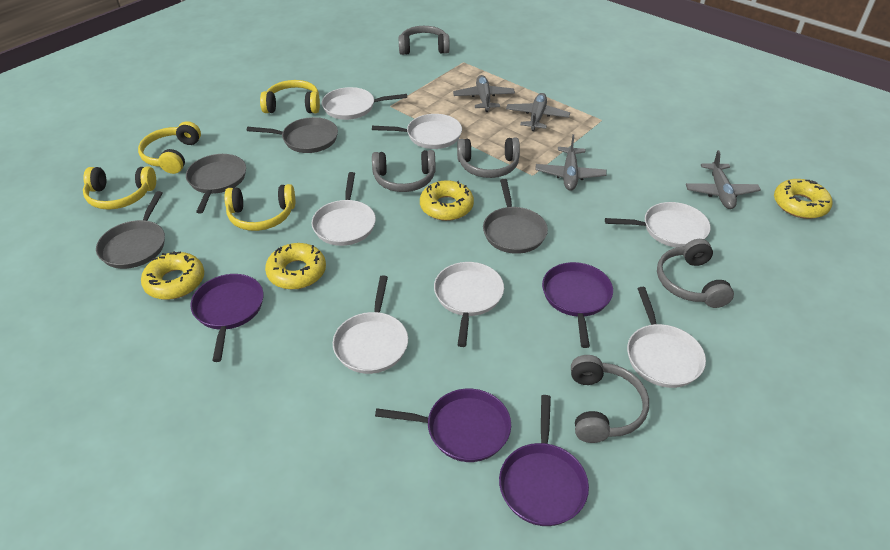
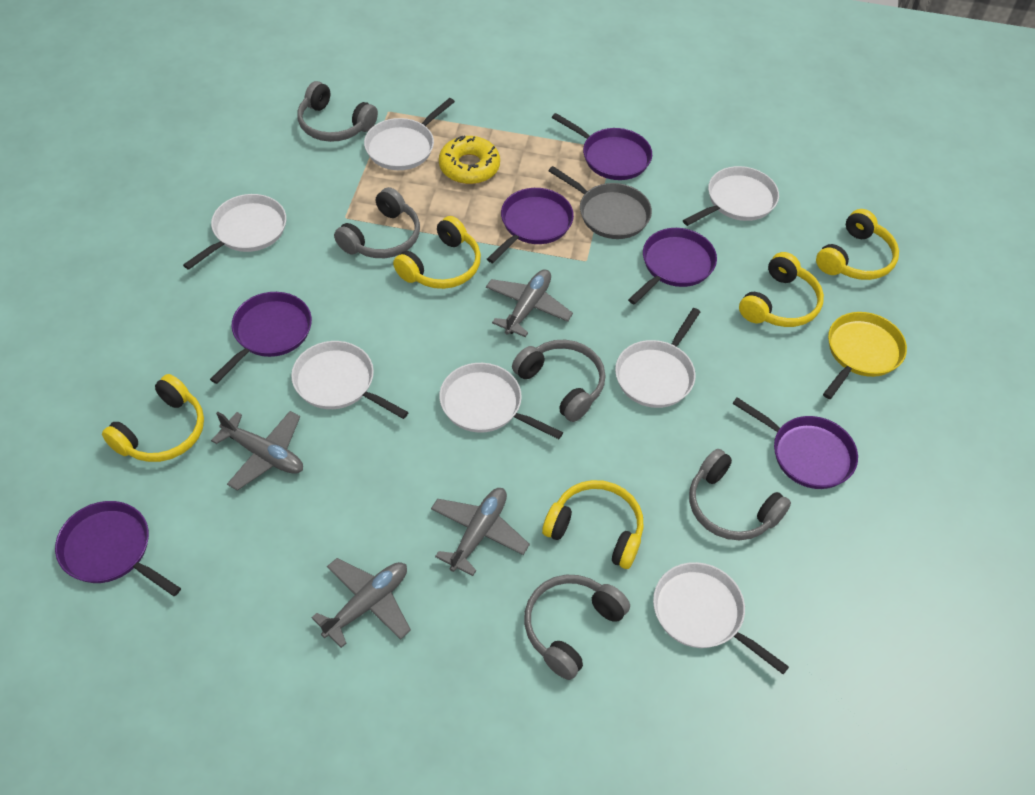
grey pan: 4 -> 1
purple pan: 4 -> 6
yellow donut: 4 -> 1
yellow headphones: 4 -> 5
yellow pan: 0 -> 1

